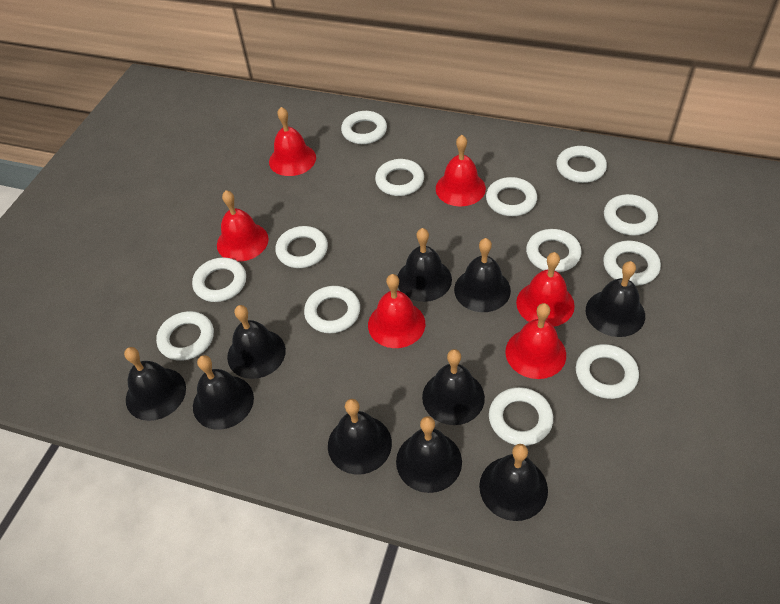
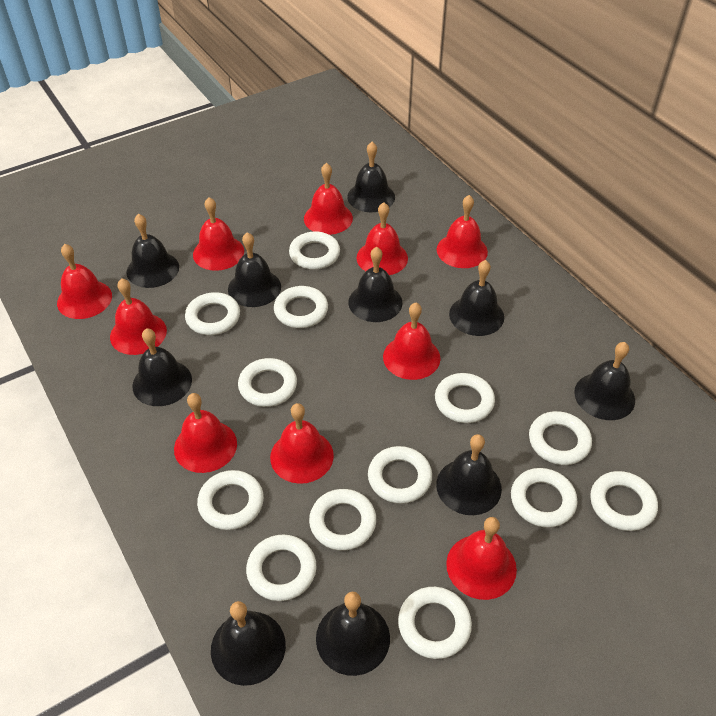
red bell: 6 -> 10

